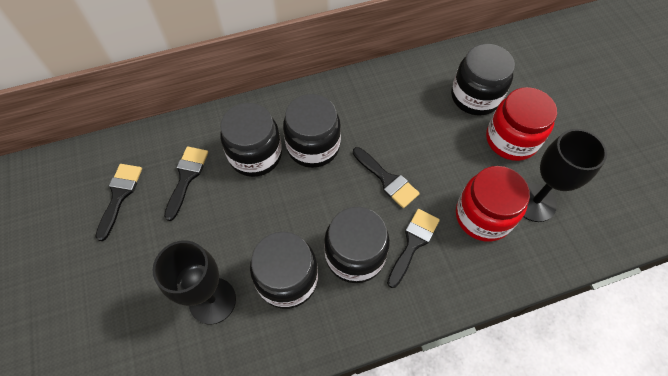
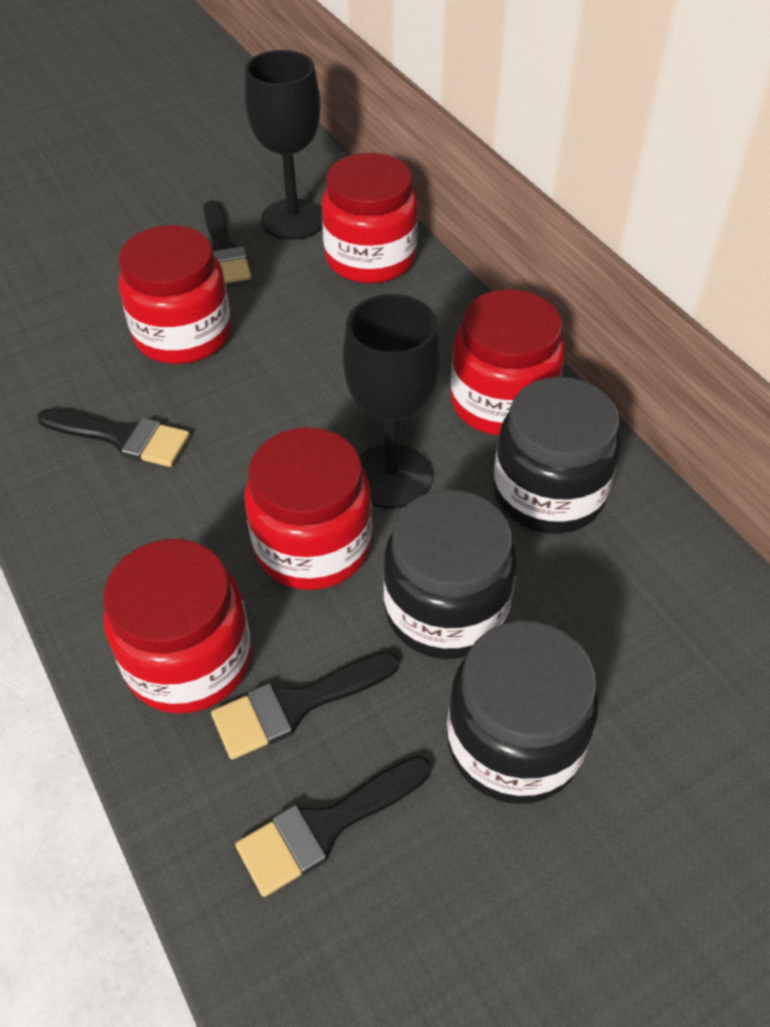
black jar: 5 -> 3
red jar: 2 -> 5

